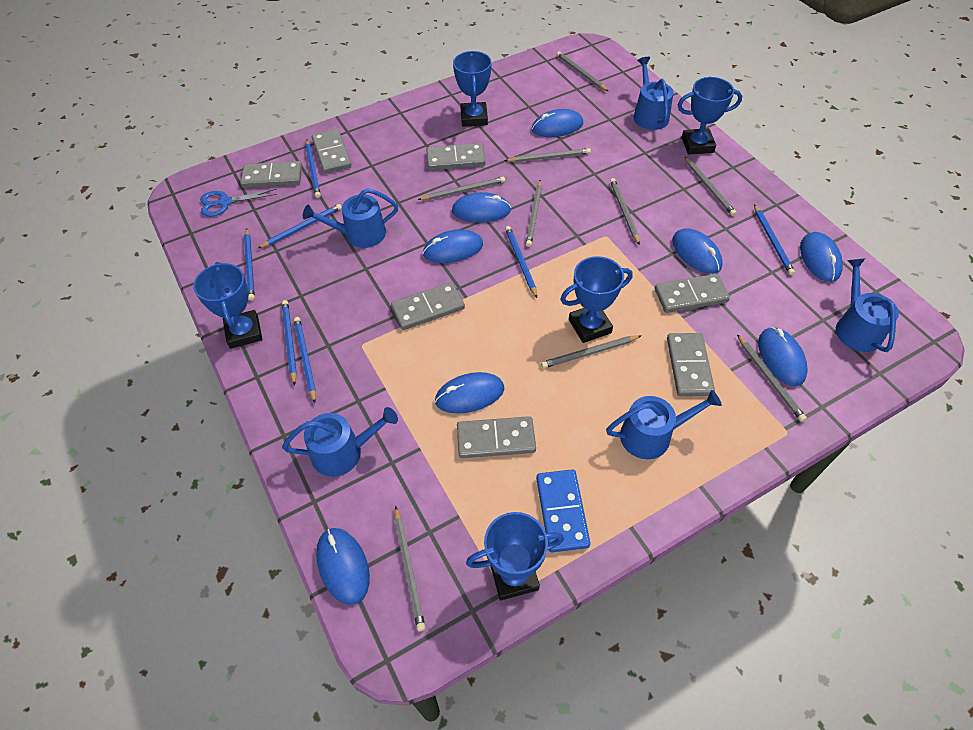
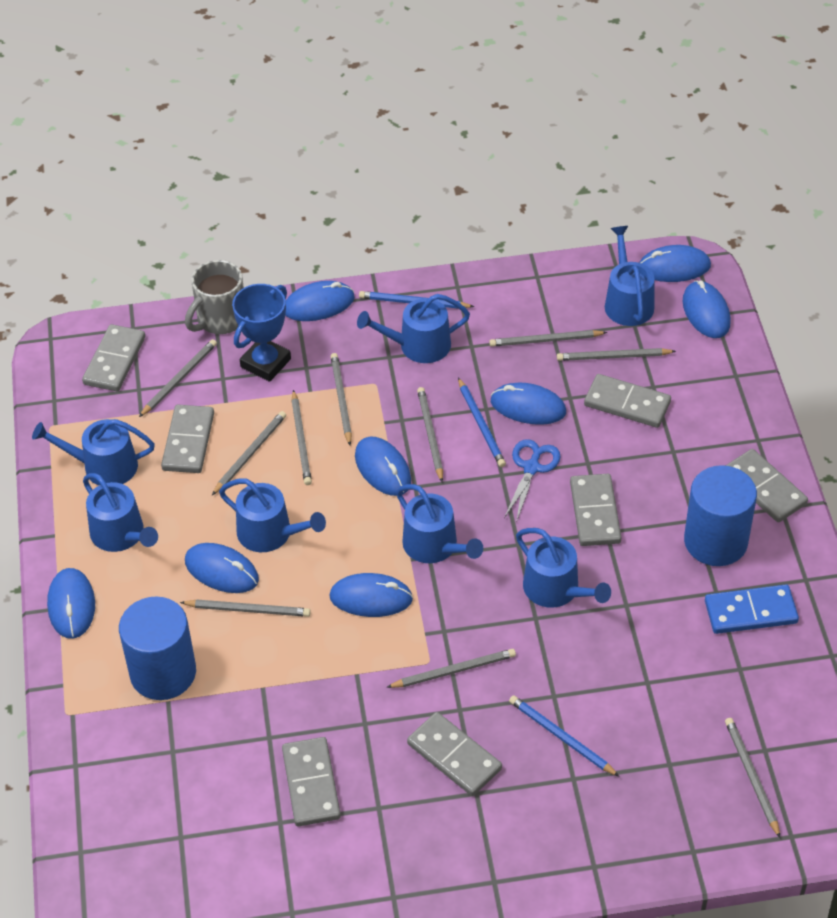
blue cylinder: 0 -> 2
blue pencil: 7 -> 3
blue trophy: 5 -> 1
blue watering can: 5 -> 7
grey mug: 0 -> 1
grey pencil: 9 -> 10

